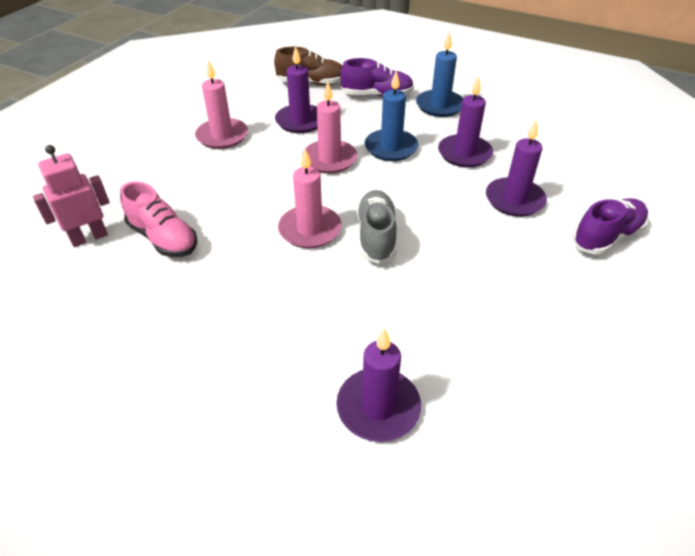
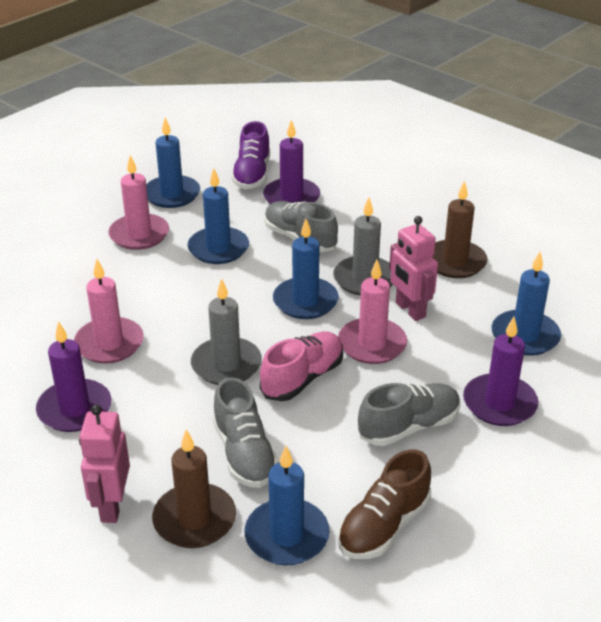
blue candle: 2 -> 5
brown candle: 0 -> 2
grey candle: 0 -> 2
grey shoe: 1 -> 3
pink robot: 1 -> 2
purple candle: 4 -> 3
purple shoe: 2 -> 1

